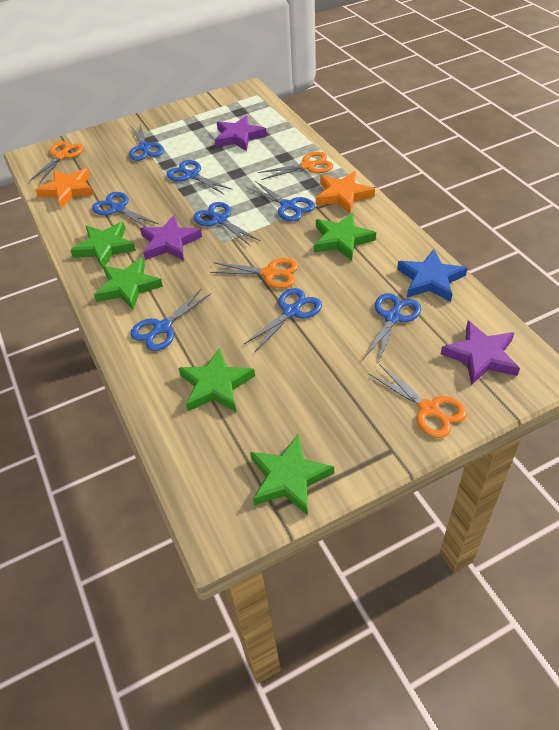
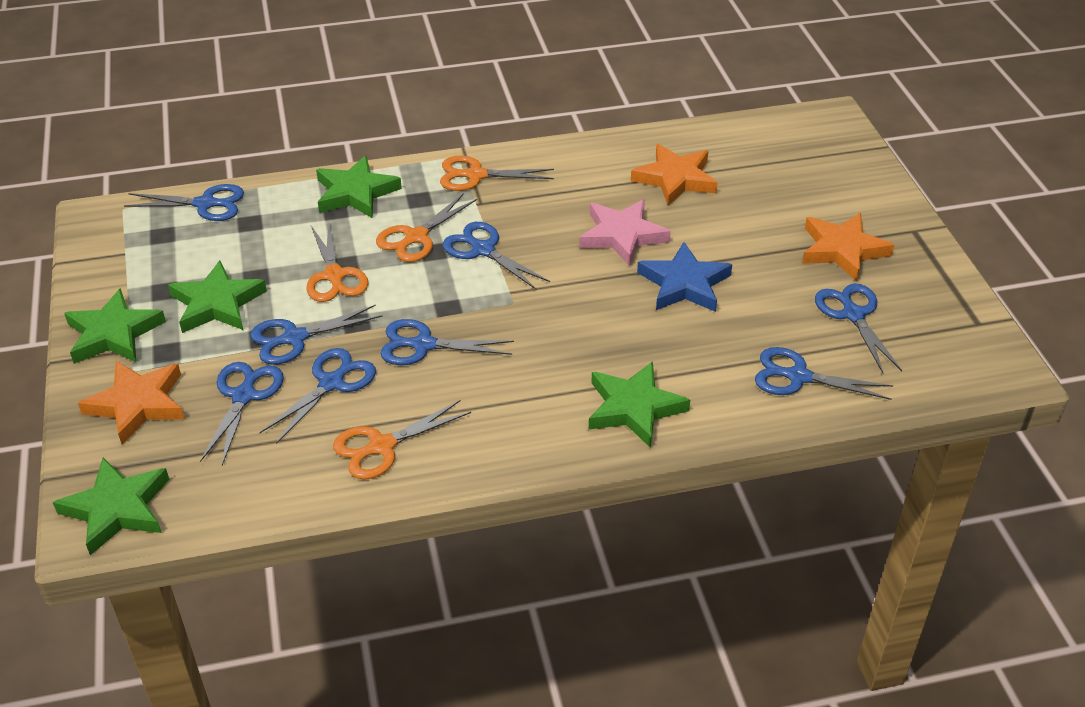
orange star: 2 -> 3
pink star: 0 -> 1
purple star: 3 -> 0

